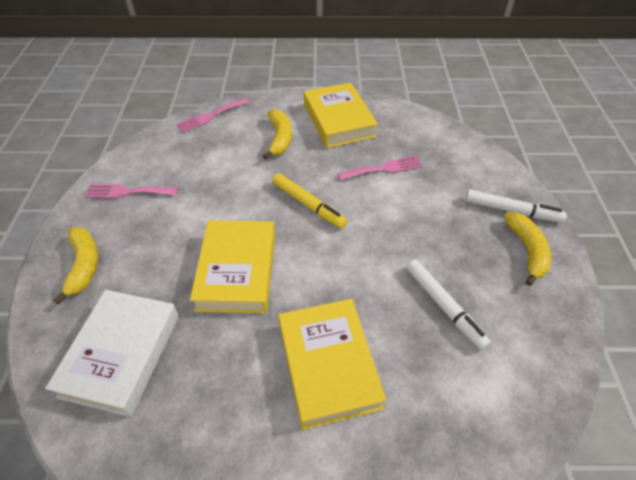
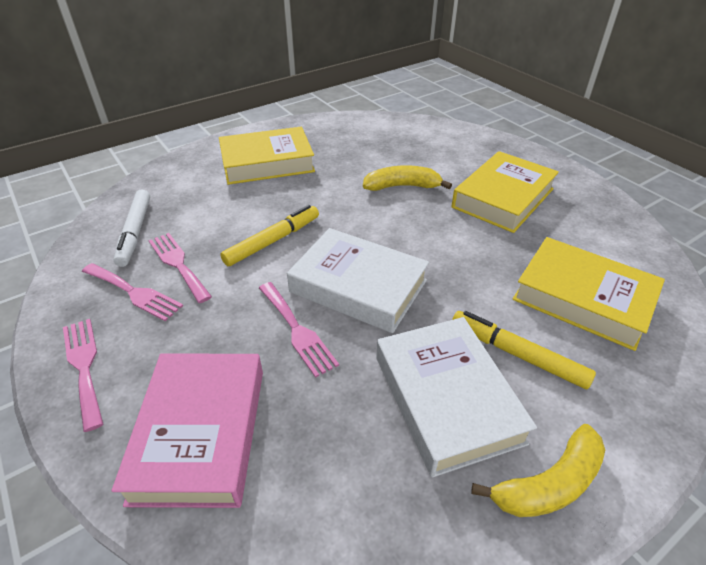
pink book: 0 -> 1
pink fork: 3 -> 4
white book: 1 -> 2
white marker: 2 -> 1
yellow banana: 3 -> 2
yellow marker: 1 -> 2

